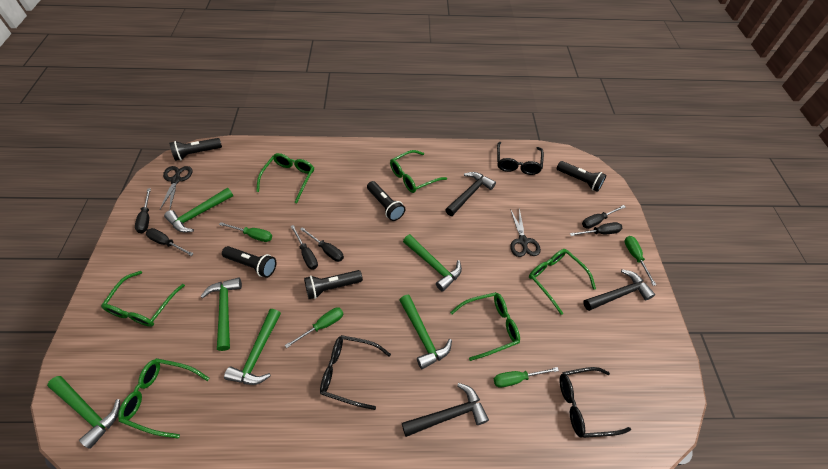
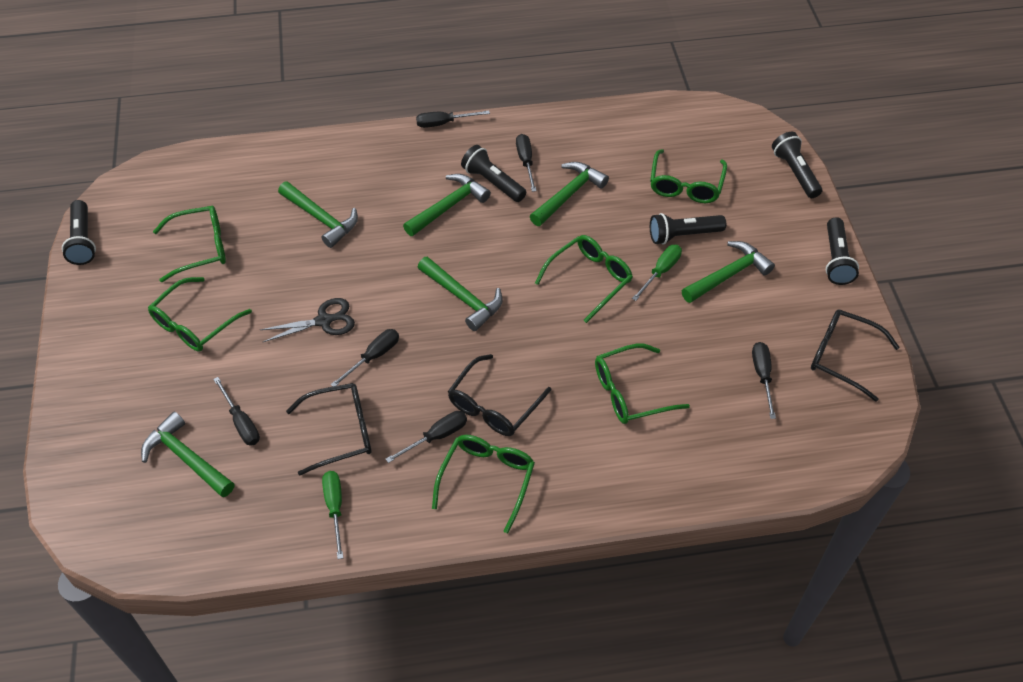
black hammer: 3 -> 0
black scissors: 2 -> 1
green screwdriver: 4 -> 2

